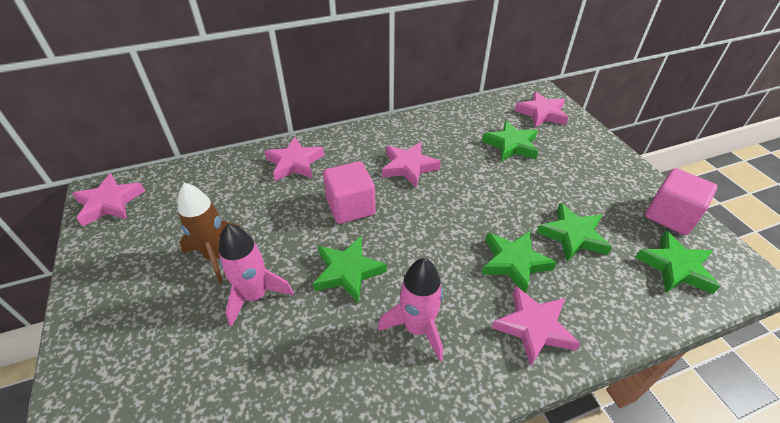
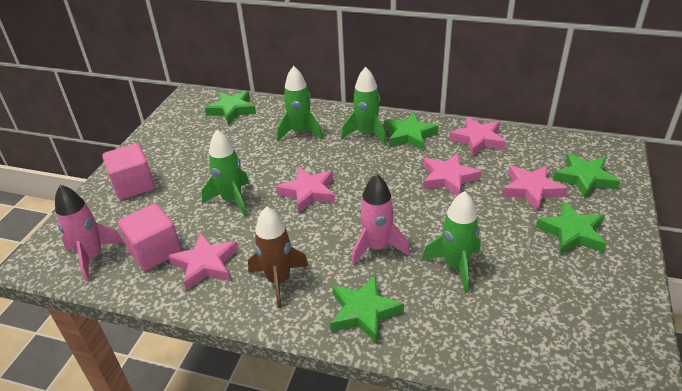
green rocket: 0 -> 4

